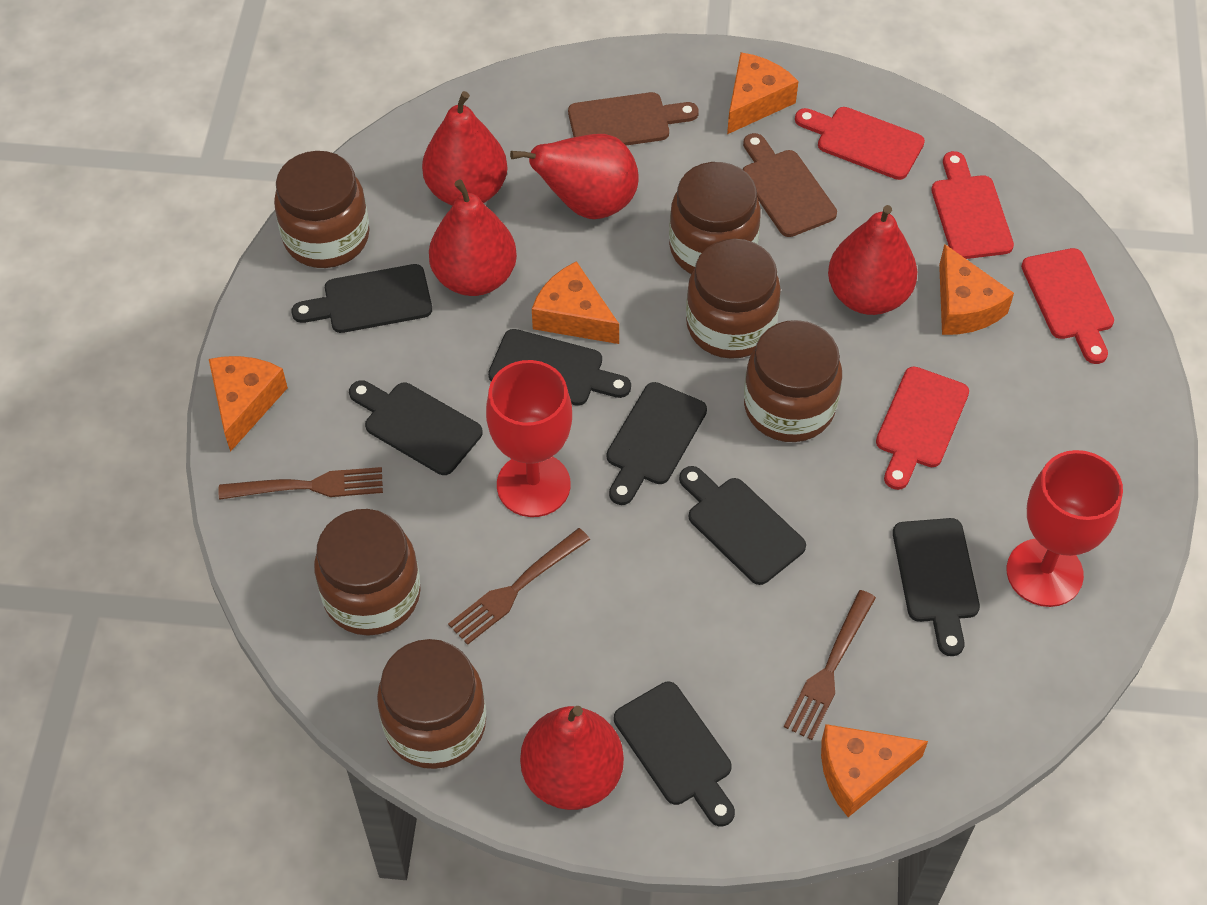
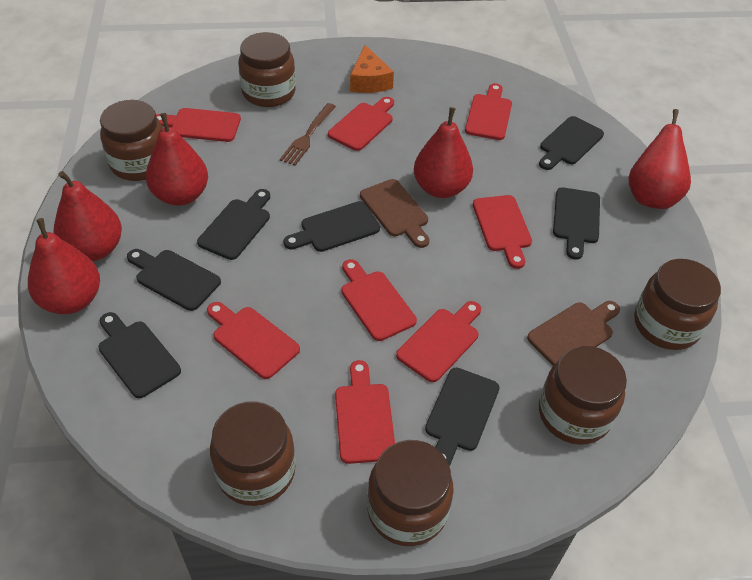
brown fork: 3 -> 1
orange cheese: 5 -> 1
red cutting board: 4 -> 8
red goblet: 2 -> 0

